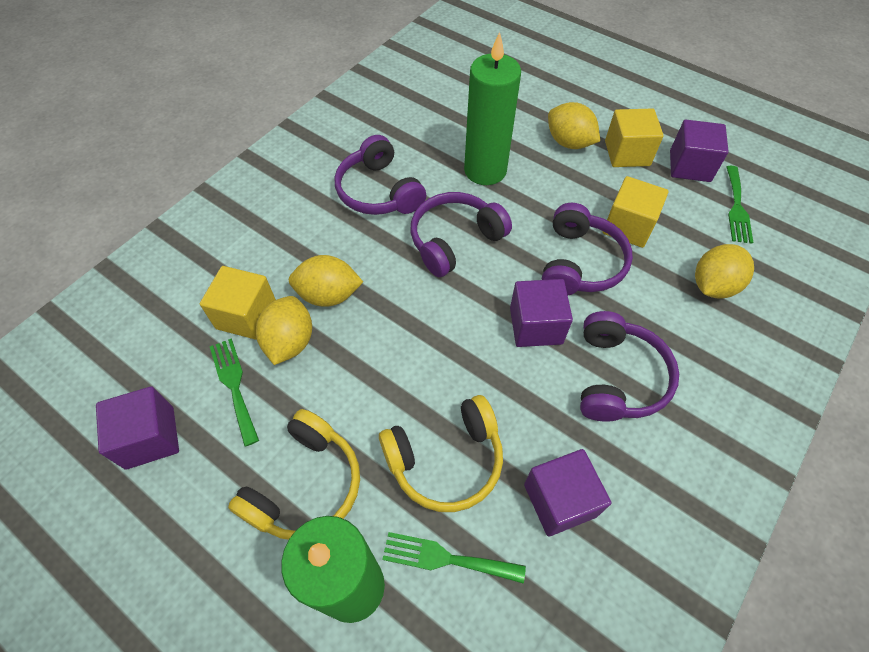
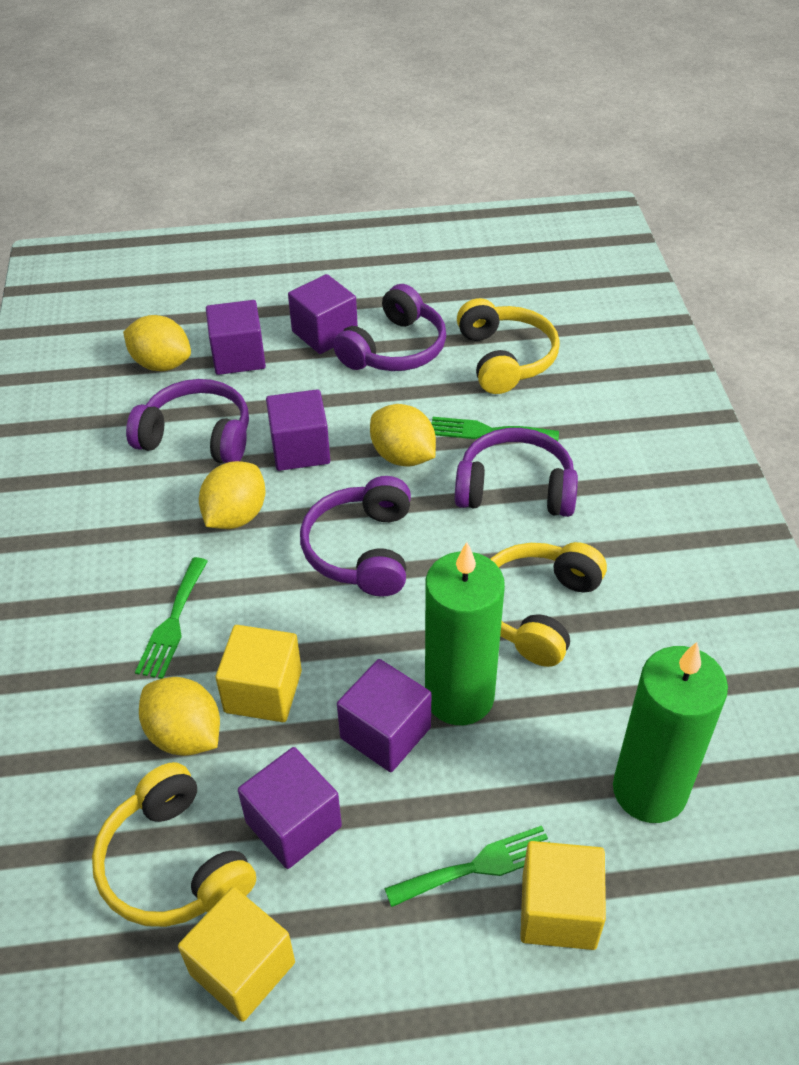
purple cube: 4 -> 5
yellow headphones: 2 -> 3

